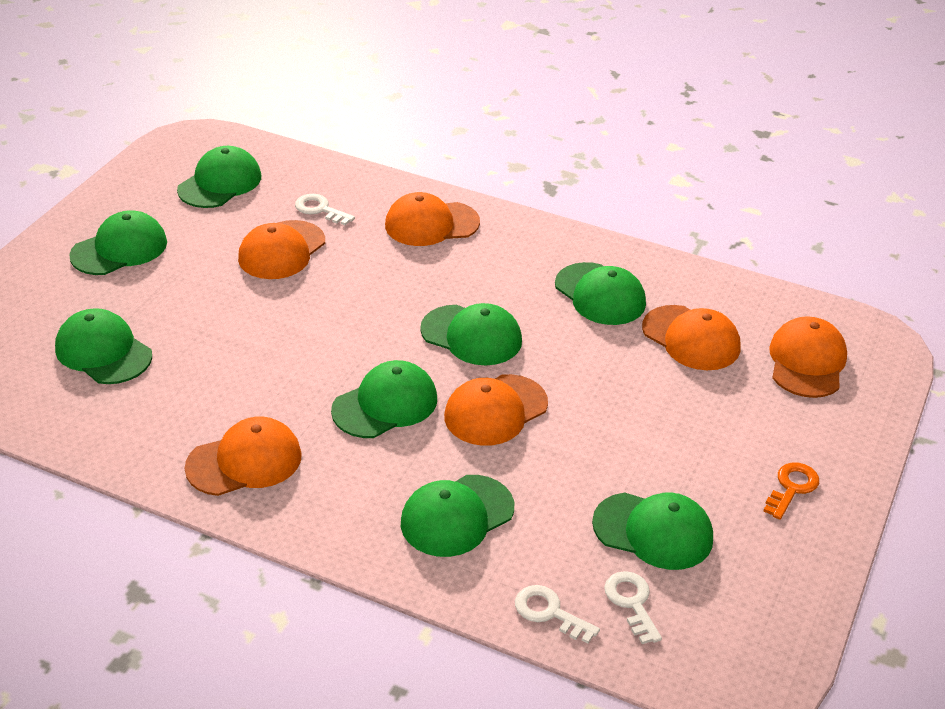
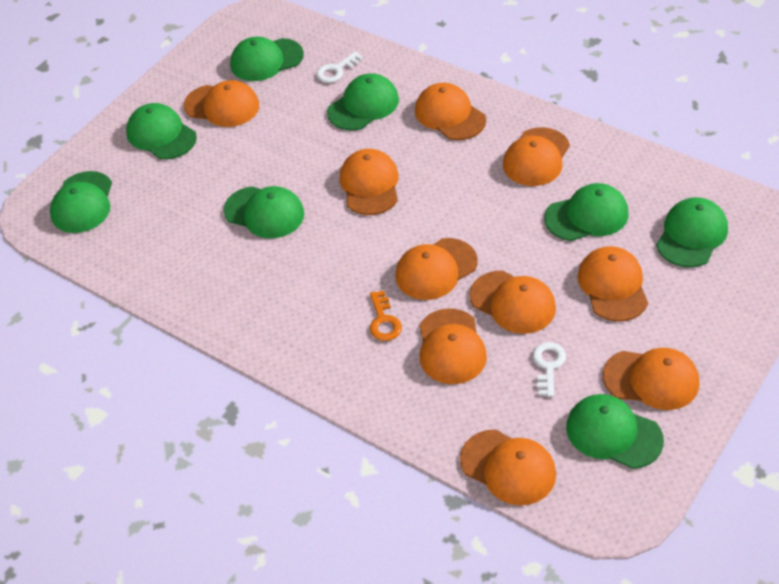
orange cap: 6 -> 10
white key: 3 -> 2

